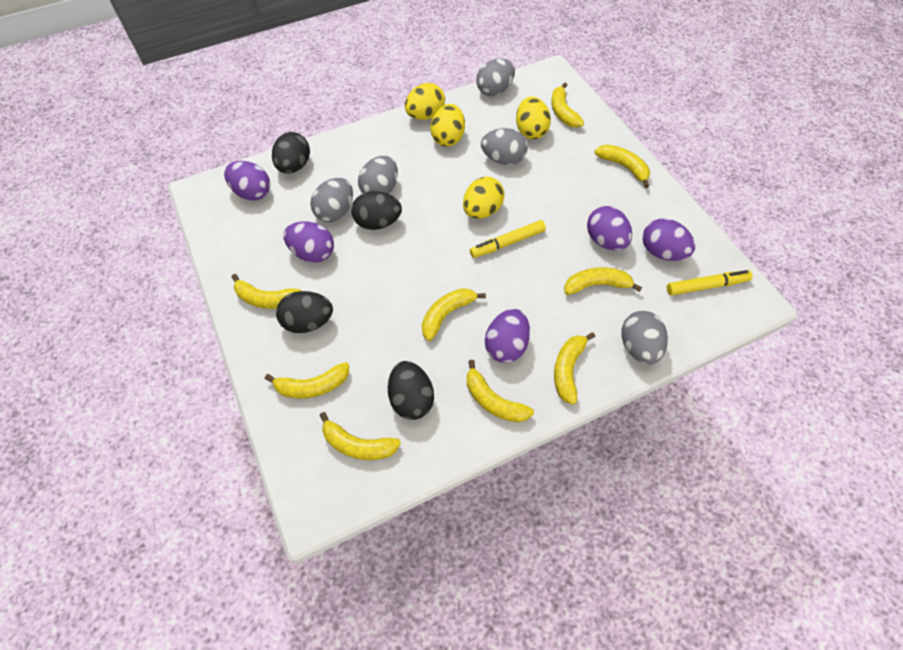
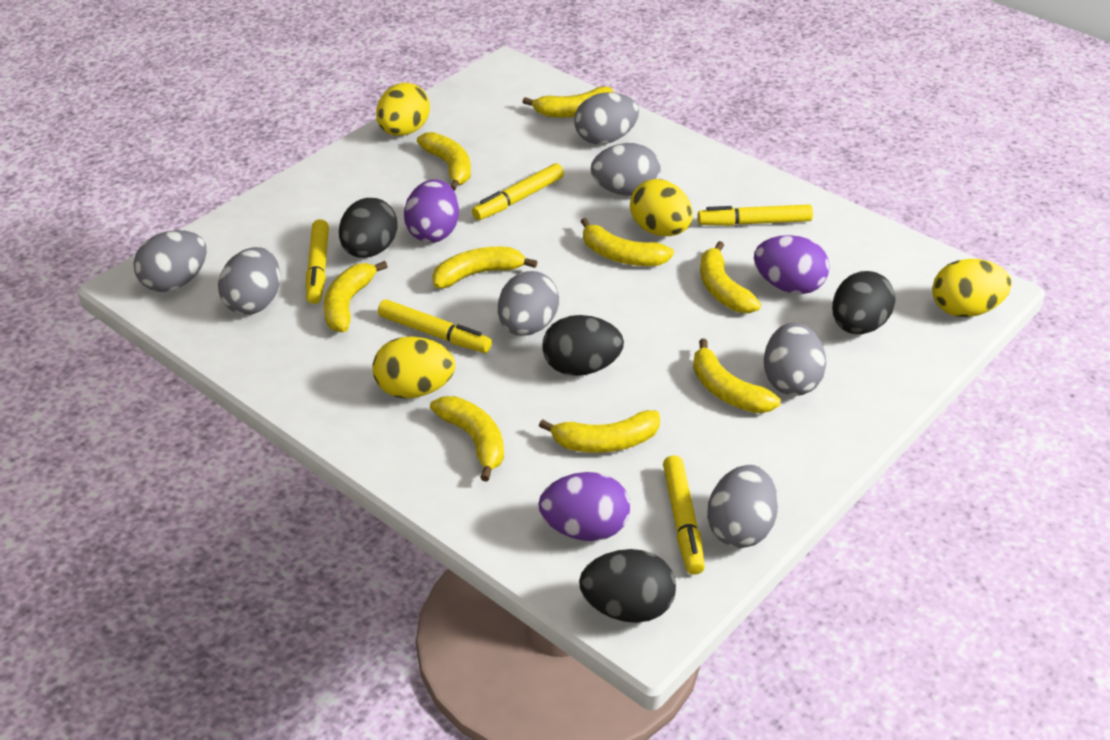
grey egg: 5 -> 7
purple egg: 5 -> 3
yellow marker: 2 -> 5

